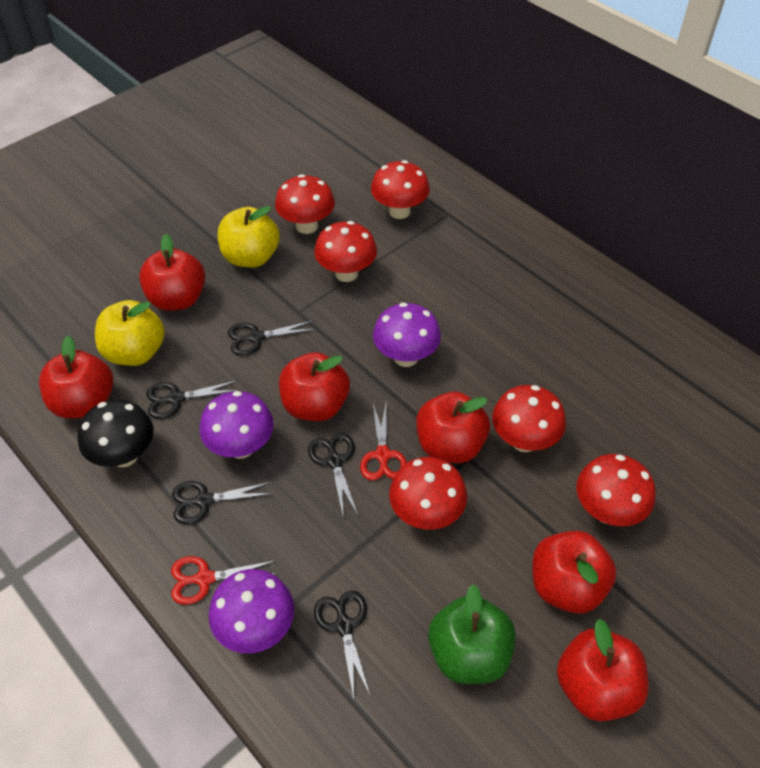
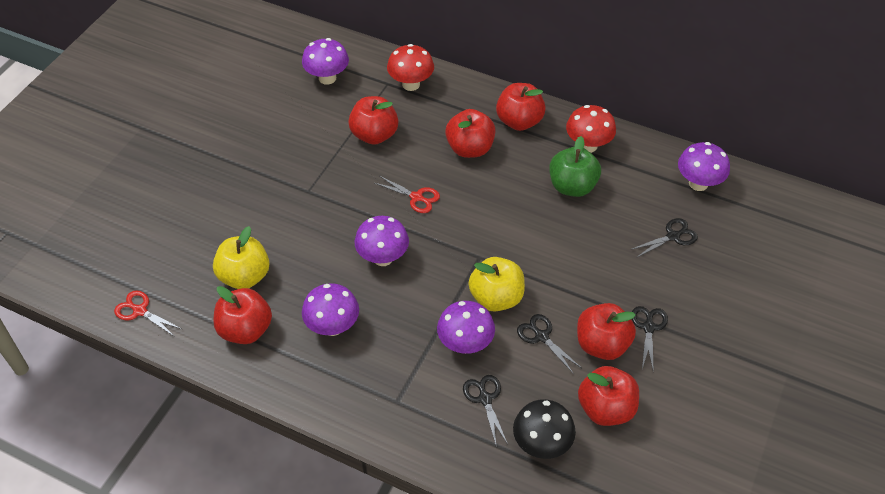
black scissors: 5 -> 4
purple mushroom: 3 -> 5
red mushroom: 6 -> 2

